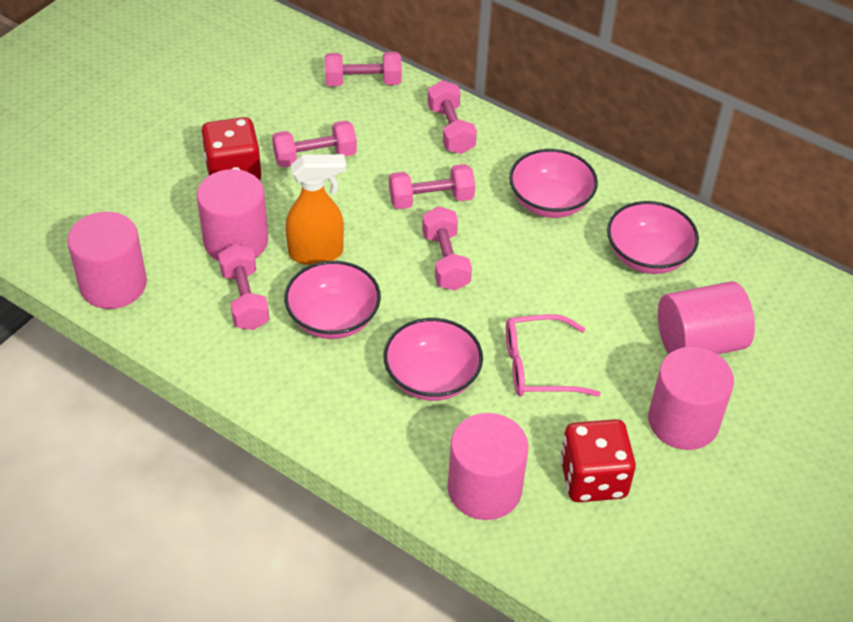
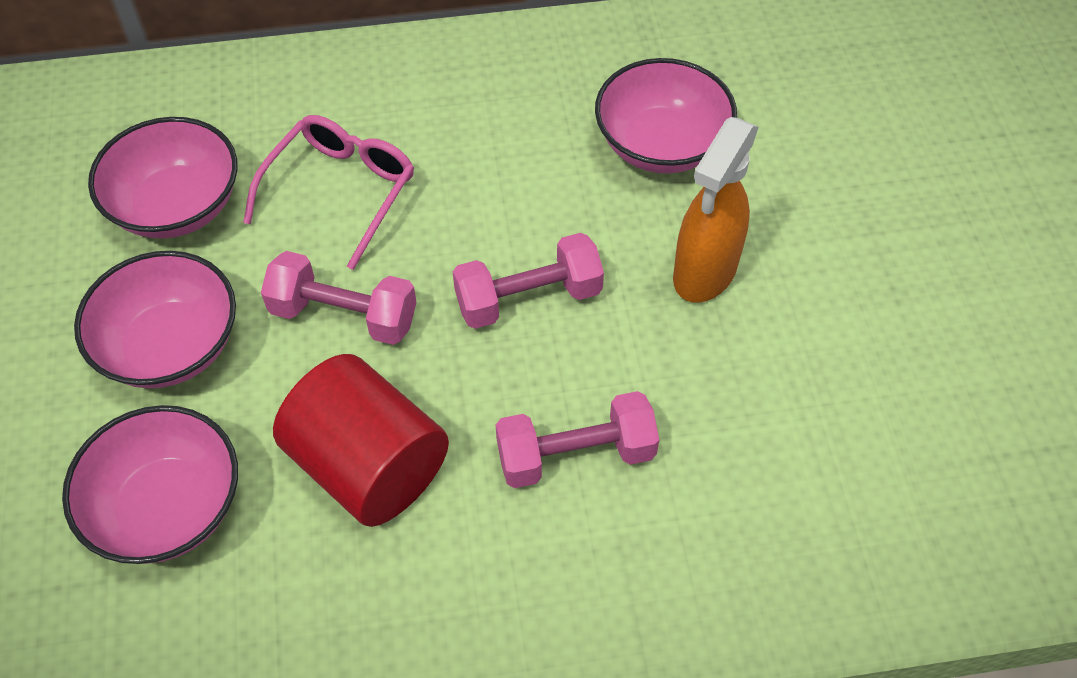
pink cylinder: 5 -> 0
pink dumbbell: 6 -> 3
red cylinder: 0 -> 1
red dice: 2 -> 0

